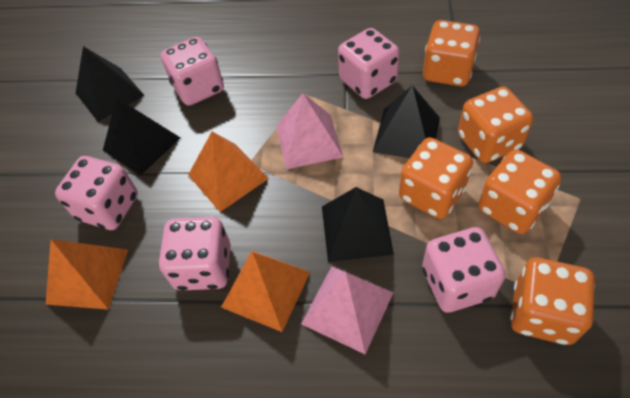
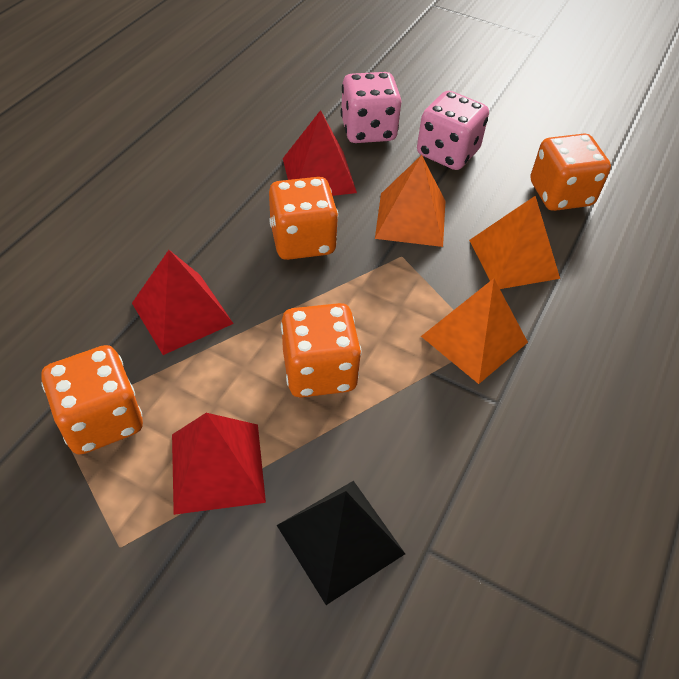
black pyramid: 4 -> 1
orange dice: 5 -> 4
pink dice: 5 -> 2
pink pyramid: 2 -> 0
red pyramid: 0 -> 3

